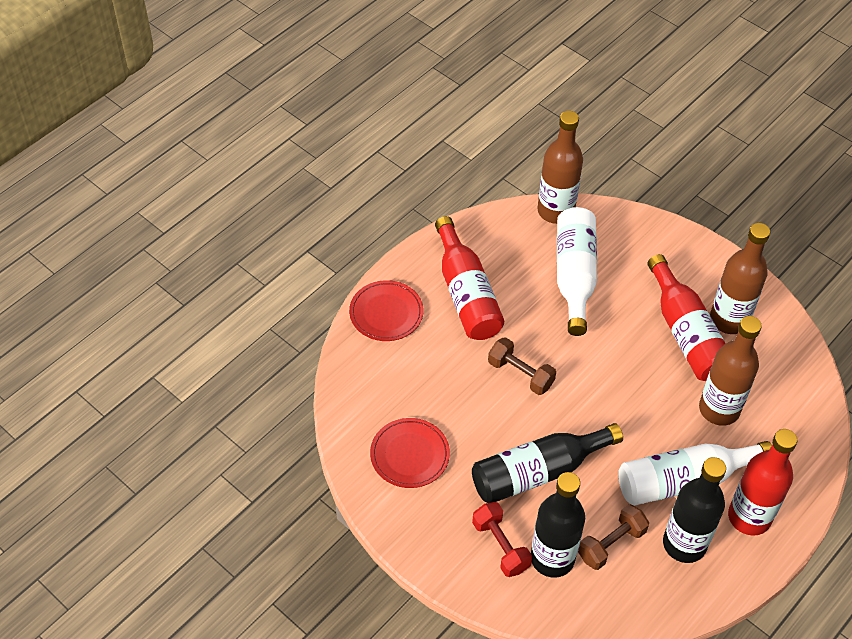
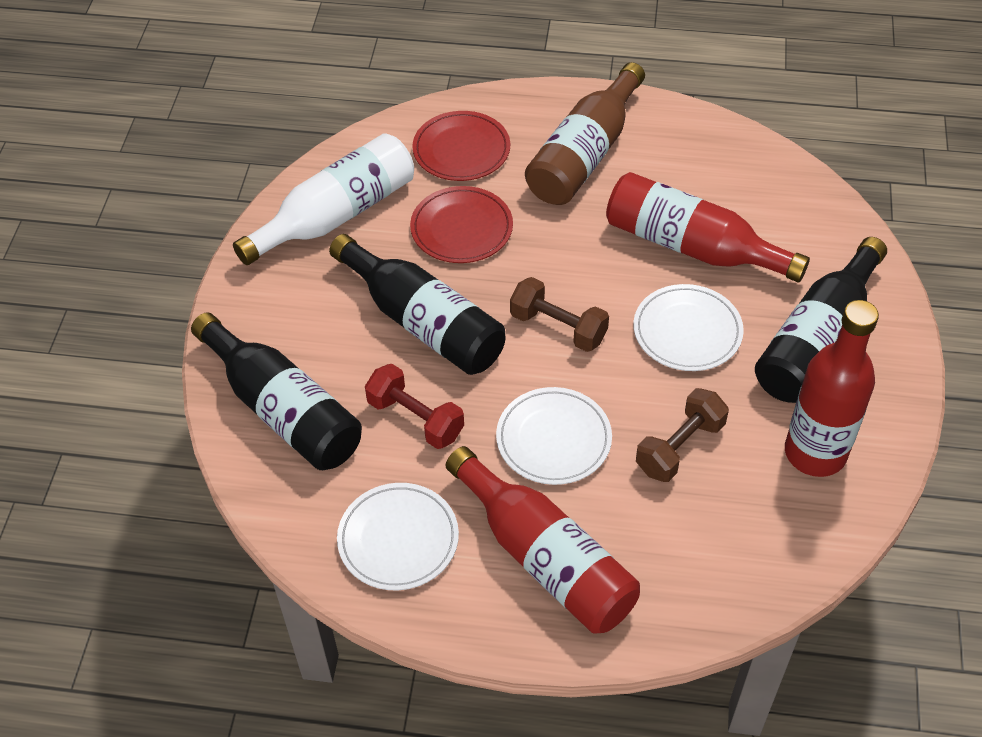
brown bottle: 3 -> 1
white bottle: 2 -> 1
white plate: 0 -> 3

